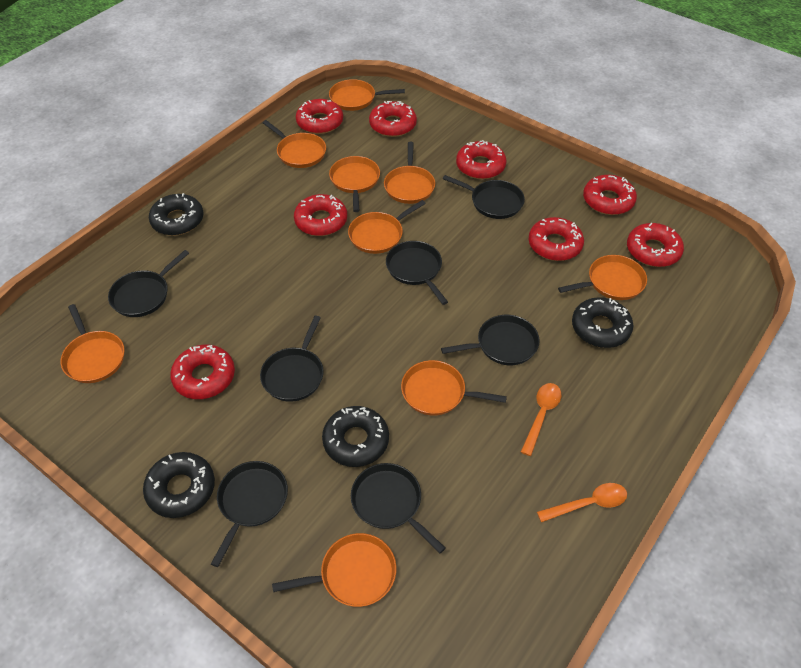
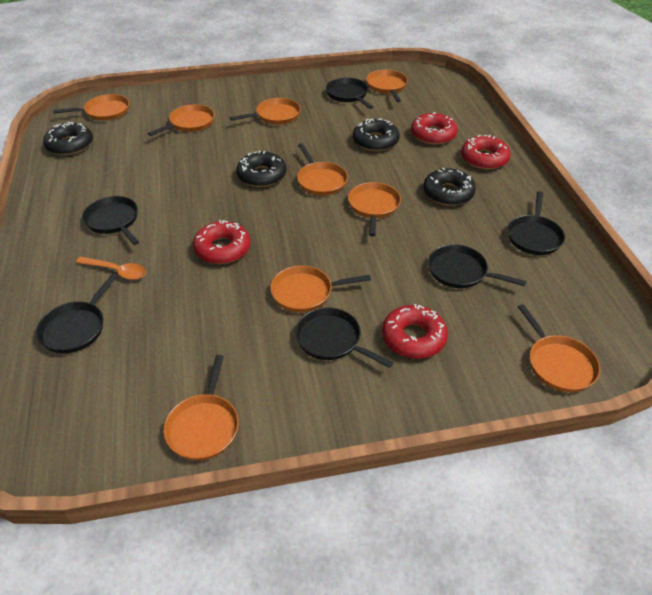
black pan: 7 -> 6
orange spoon: 2 -> 1
red donut: 8 -> 4

